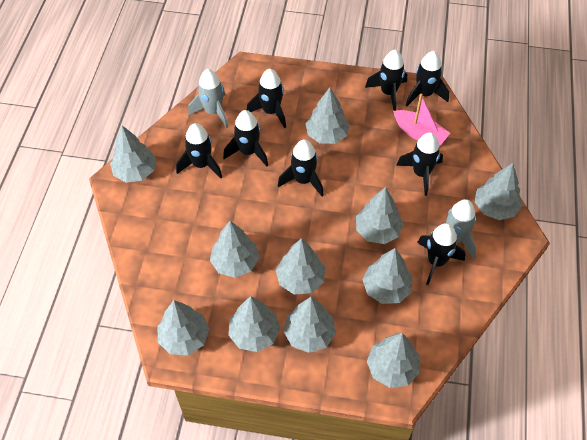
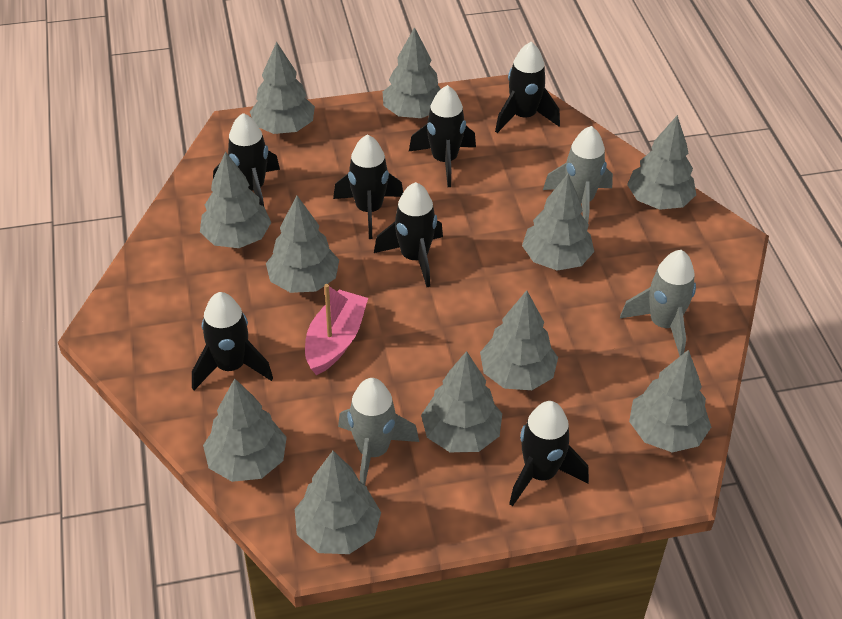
black rocket: 8 -> 7
grey rocket: 2 -> 3

